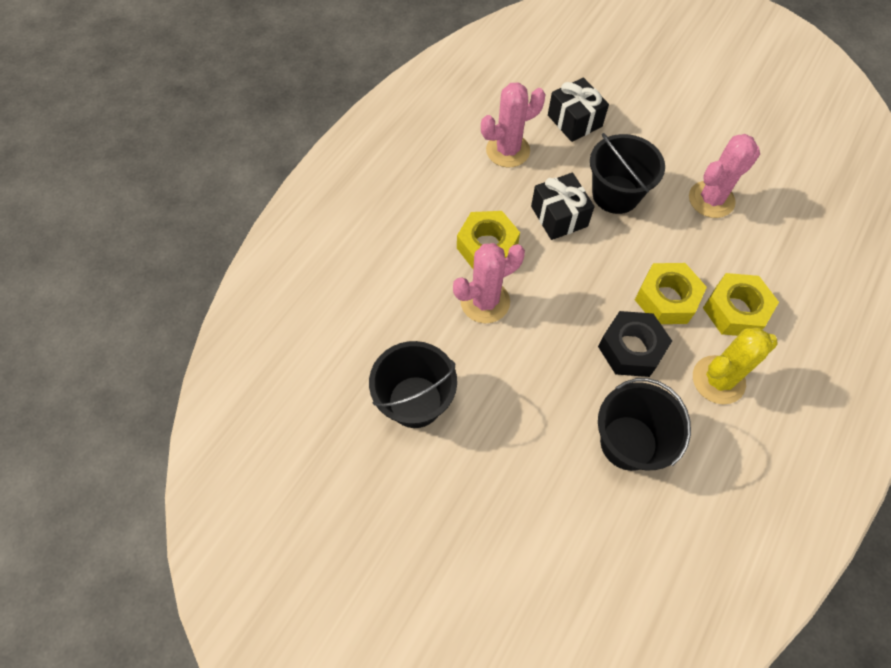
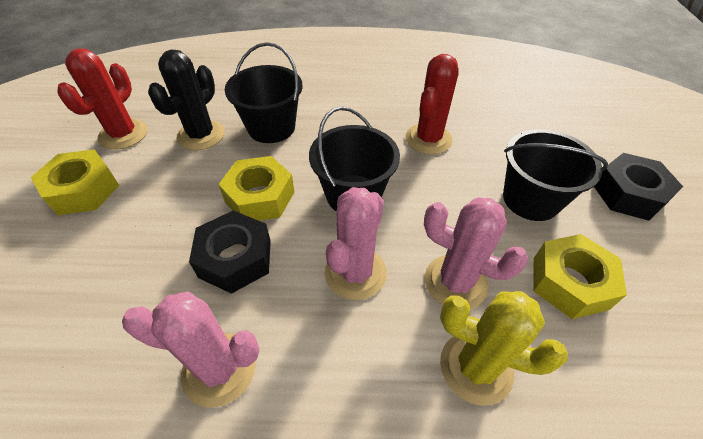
black cactus: 0 -> 1
black gift: 2 -> 0
black nut: 1 -> 2
red cactus: 0 -> 2

